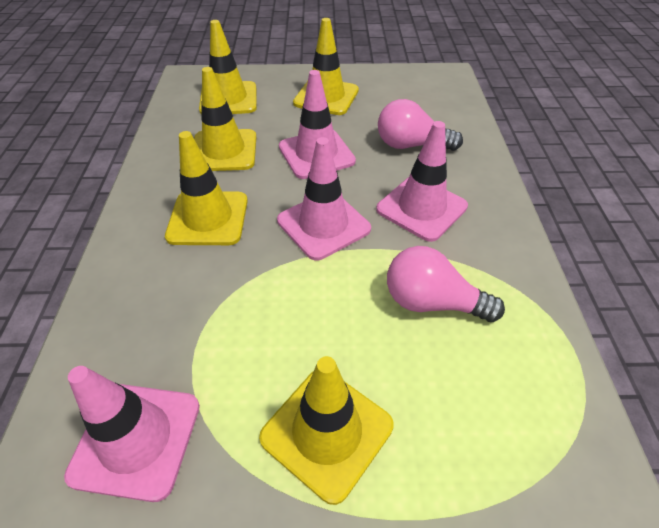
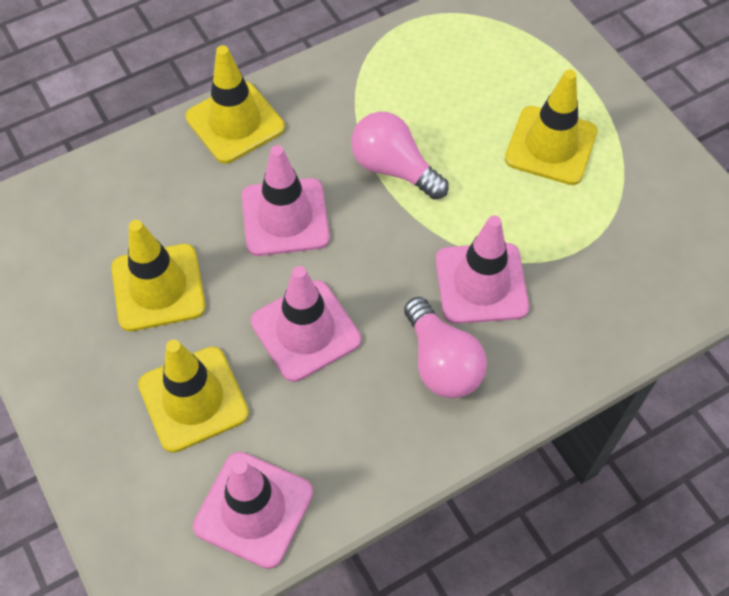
yellow traffic cone: 5 -> 4

